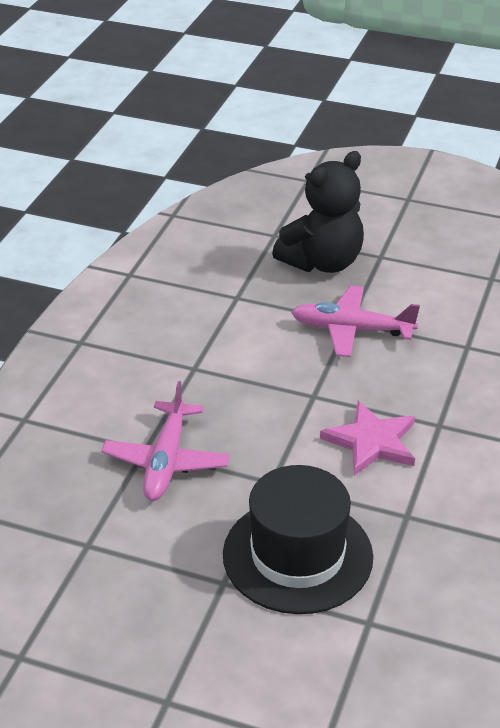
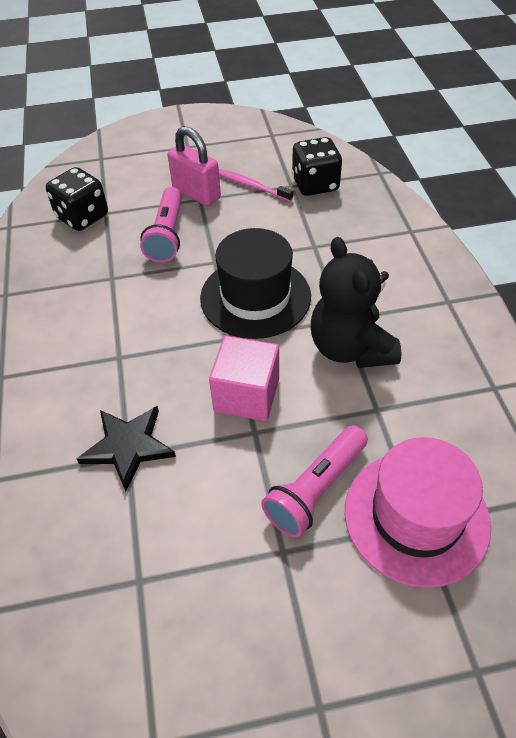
black dice: 0 -> 2
black star: 0 -> 1
pink cube: 0 -> 1
pink flashlight: 0 -> 2
pink hat: 0 -> 1
pink padlock: 0 -> 1
pink plane: 2 -> 0
pink star: 1 -> 0
pink toothbrush: 0 -> 1

